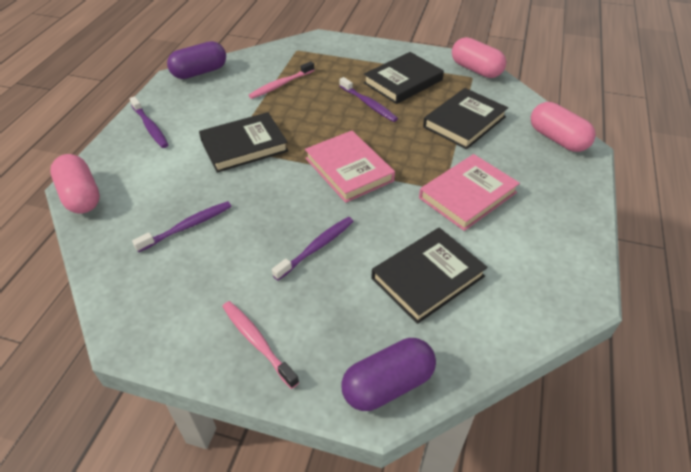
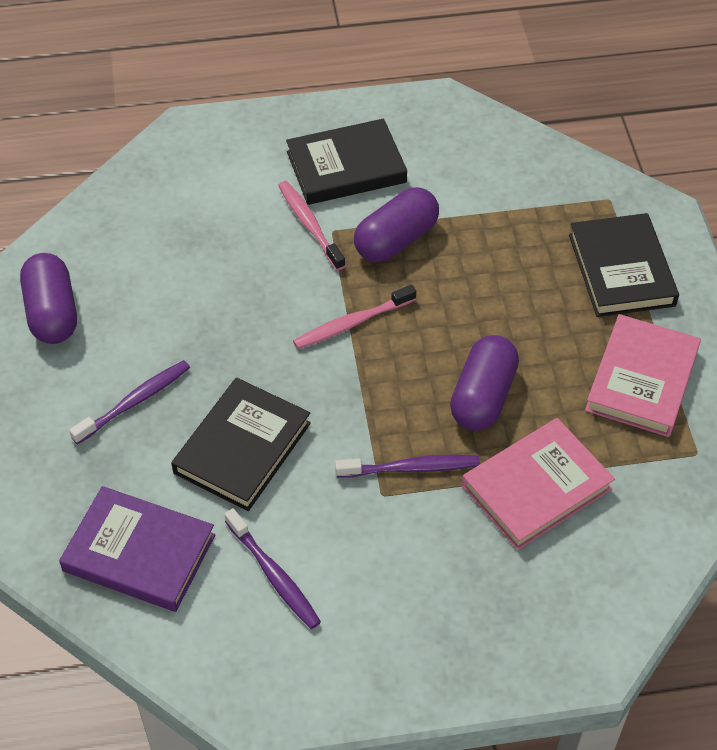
black book: 4 -> 3
pink capsule: 3 -> 0
purple book: 0 -> 1
purple capsule: 2 -> 3
purple toothbrush: 4 -> 3

